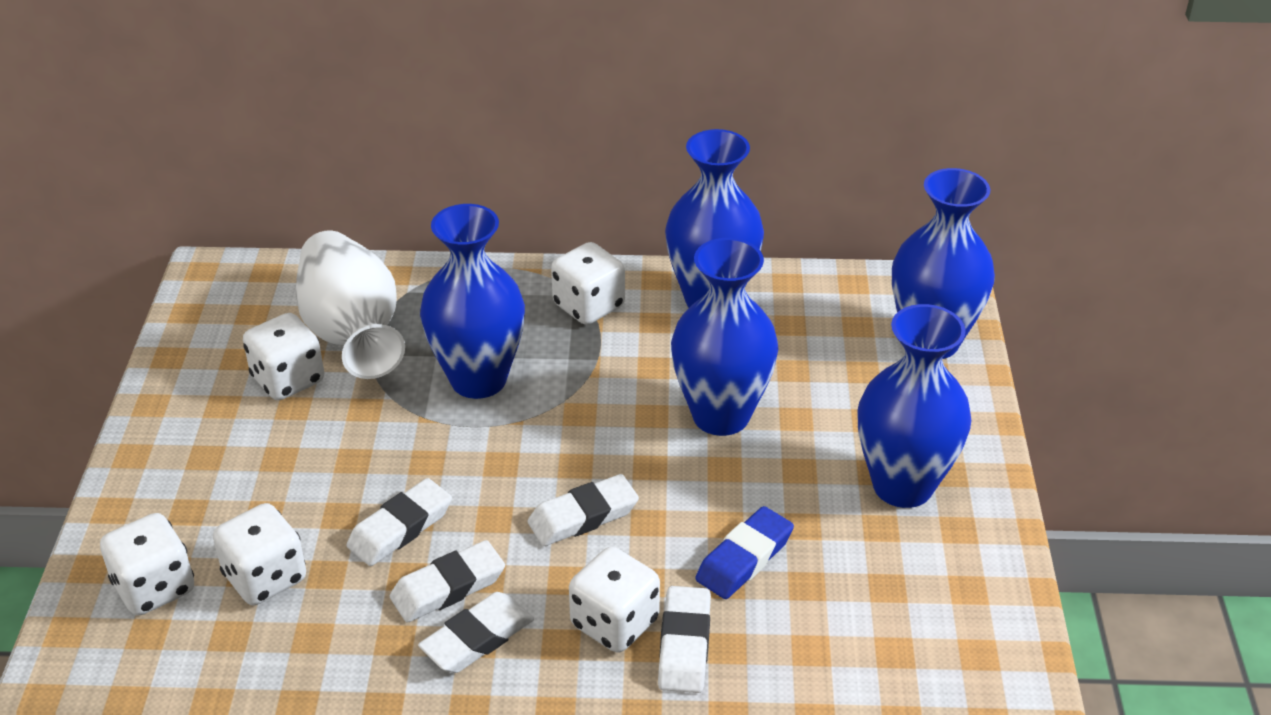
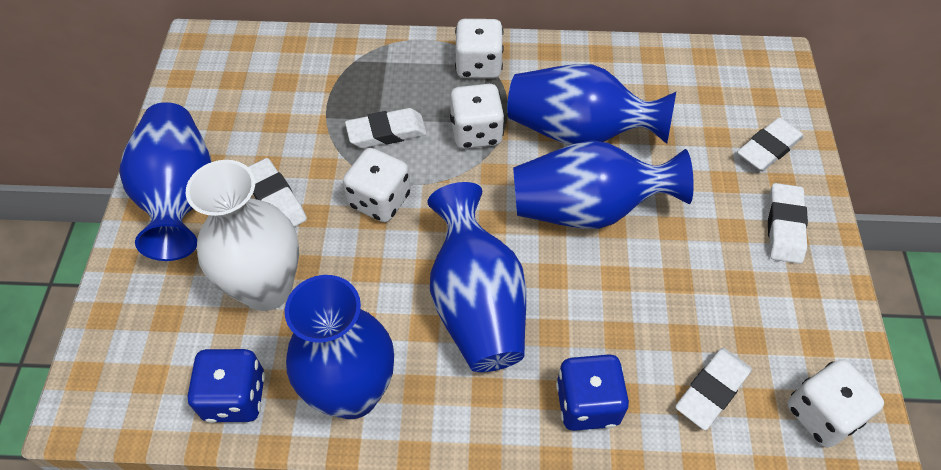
blue dice: 0 -> 2
blue eraser: 1 -> 0
white dice: 5 -> 4

